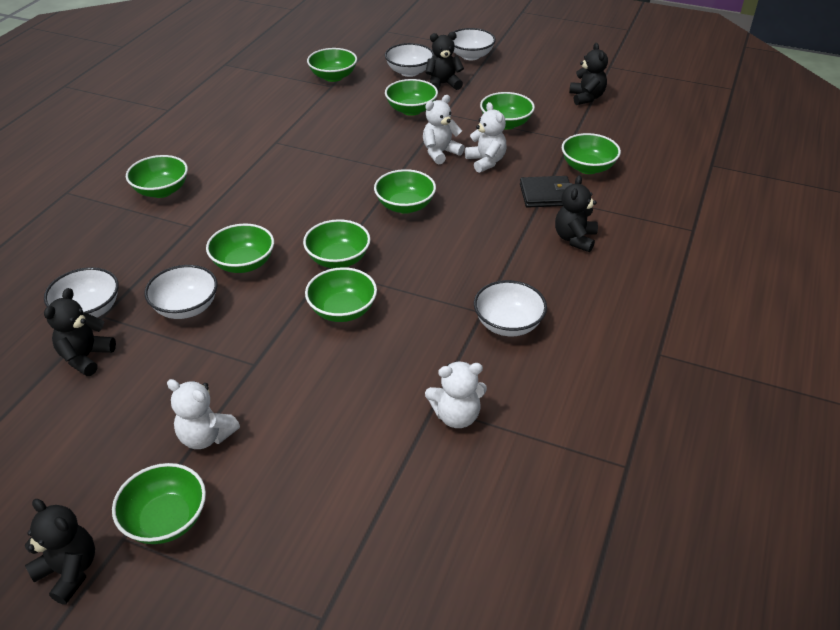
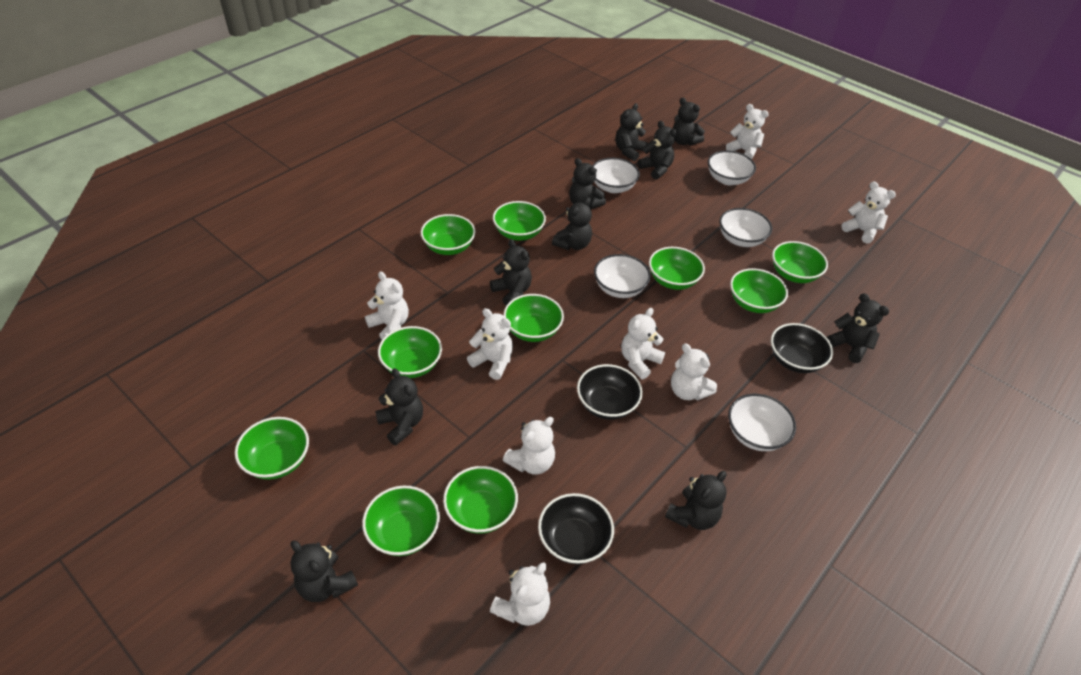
black bowl: 0 -> 3
black teddy bear: 5 -> 10
black wallet: 1 -> 0
white teddy bear: 4 -> 8

